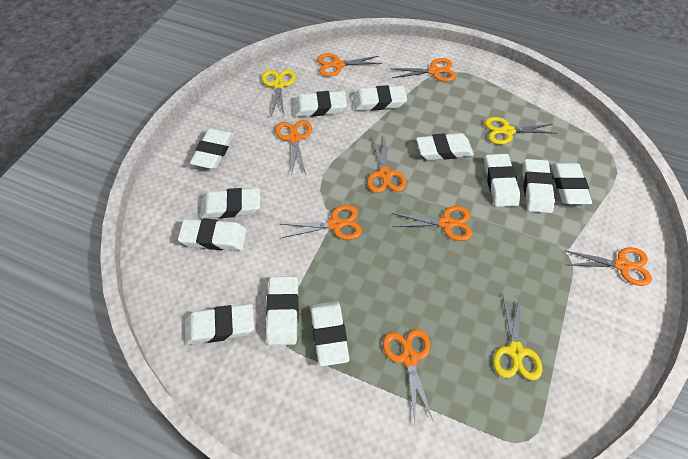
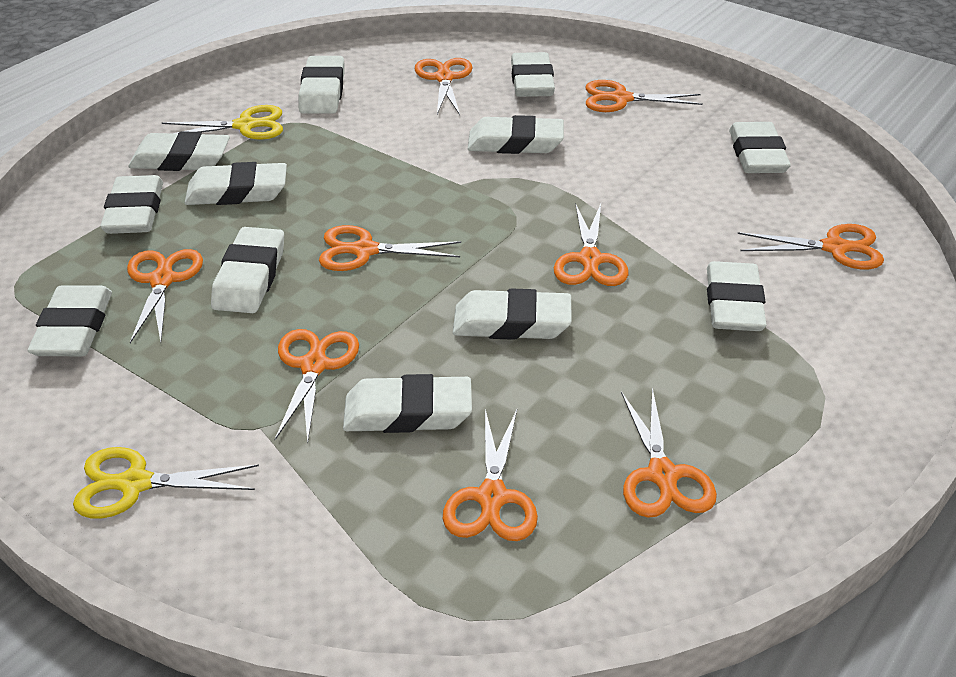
orange scissors: 8 -> 9
yellow scissors: 3 -> 2

